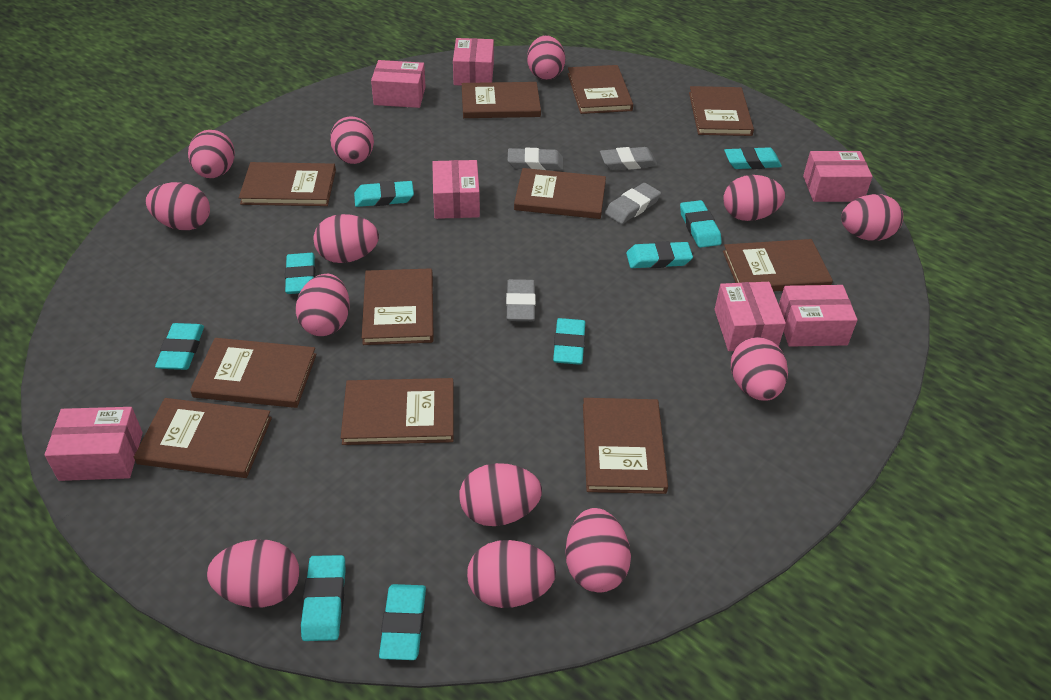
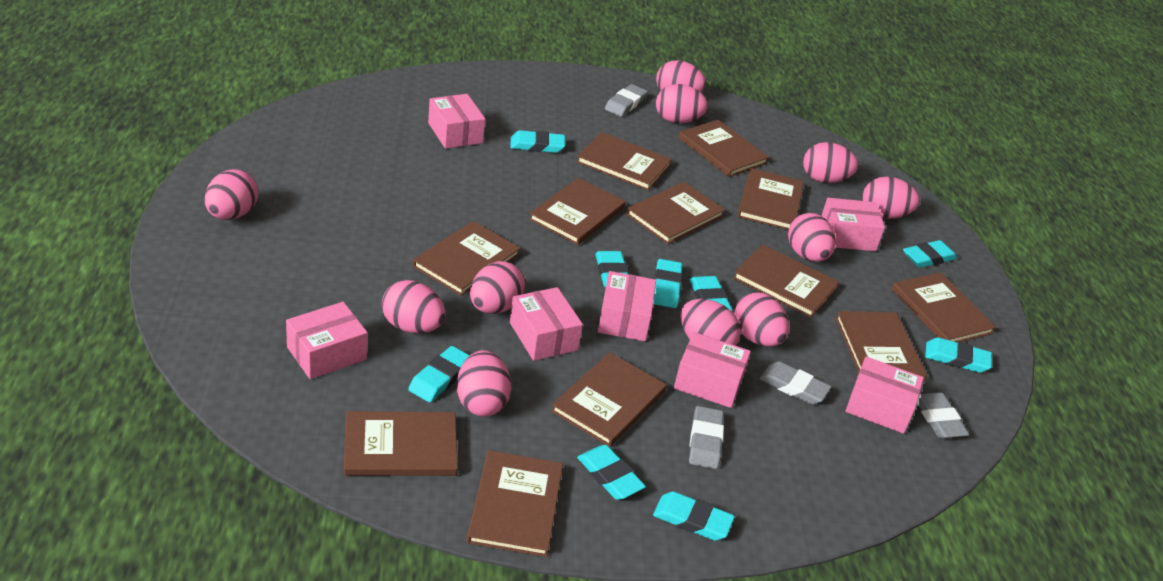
brown book: 11 -> 12
pink egg: 13 -> 11

